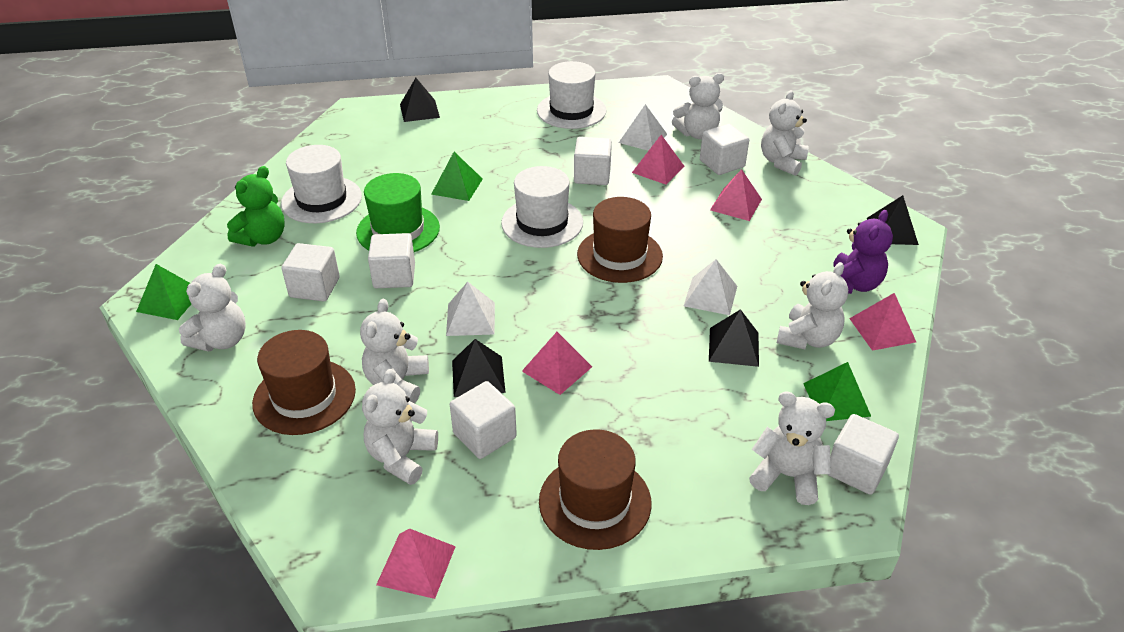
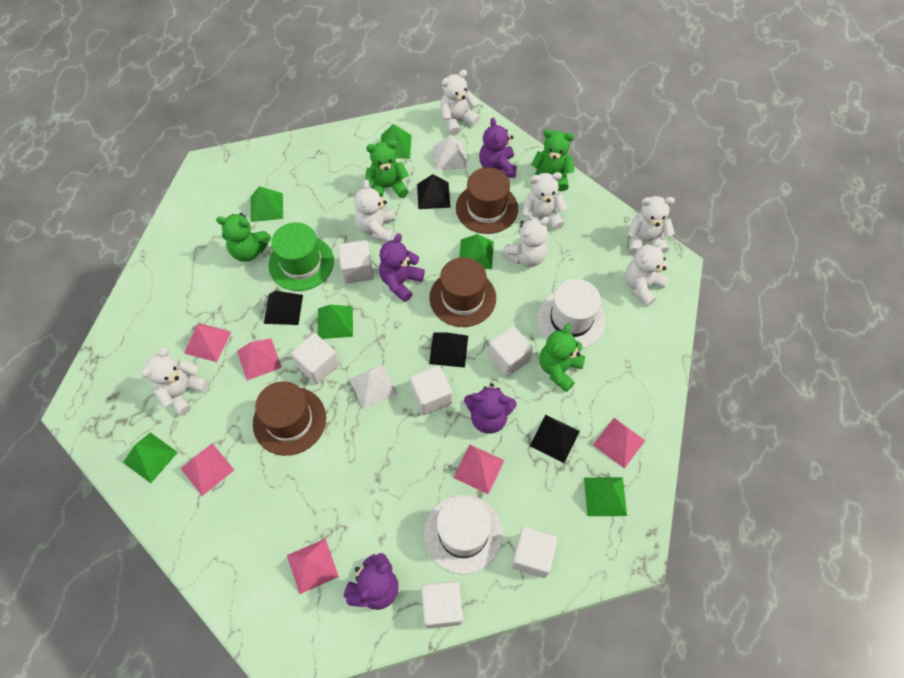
green pyramid: 3 -> 6
green teddy bear: 1 -> 4
pink pyramid: 5 -> 6
purple teddy bear: 1 -> 4
white hat: 3 -> 2
white pyramid: 3 -> 2

